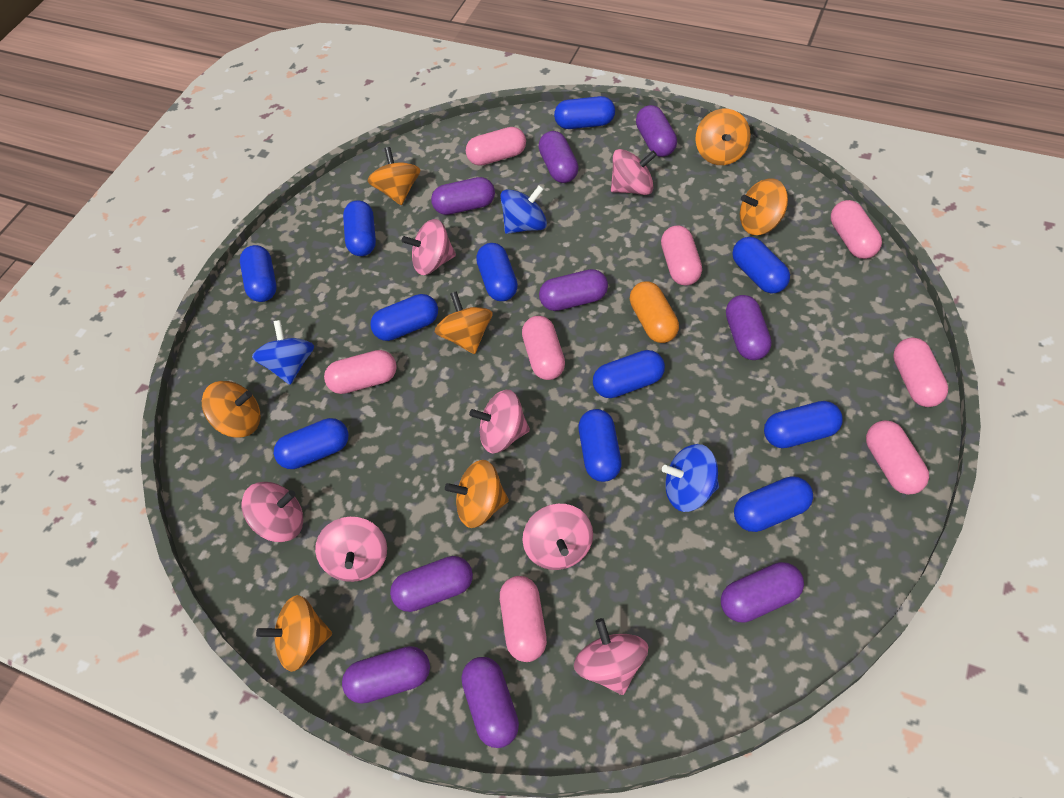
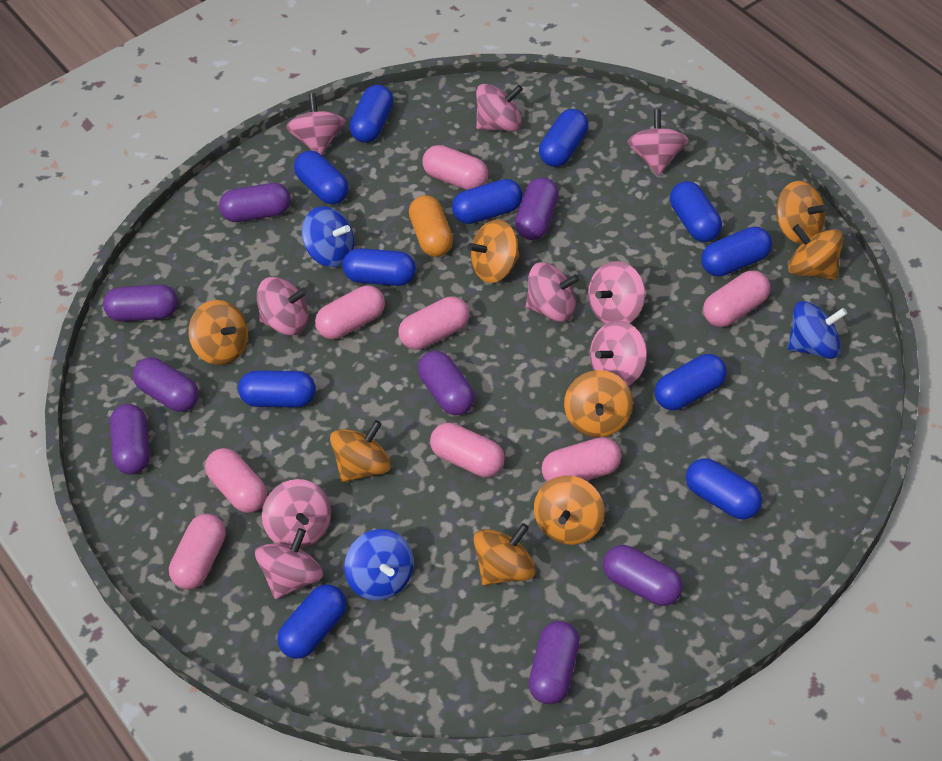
orange spinning top: 7 -> 8
pink spinning top: 7 -> 9
purple capsule: 9 -> 8

